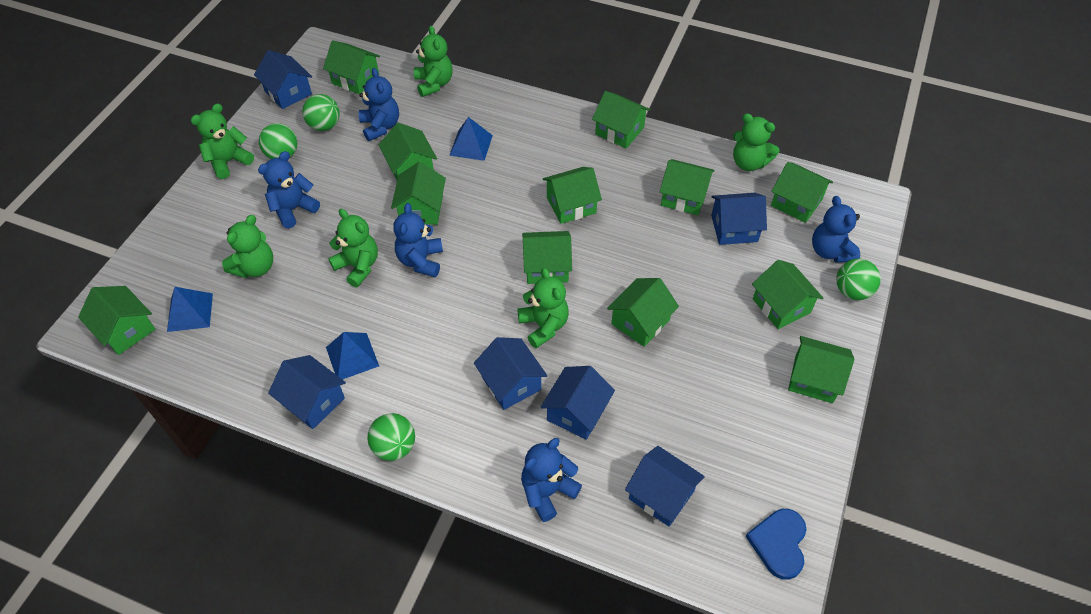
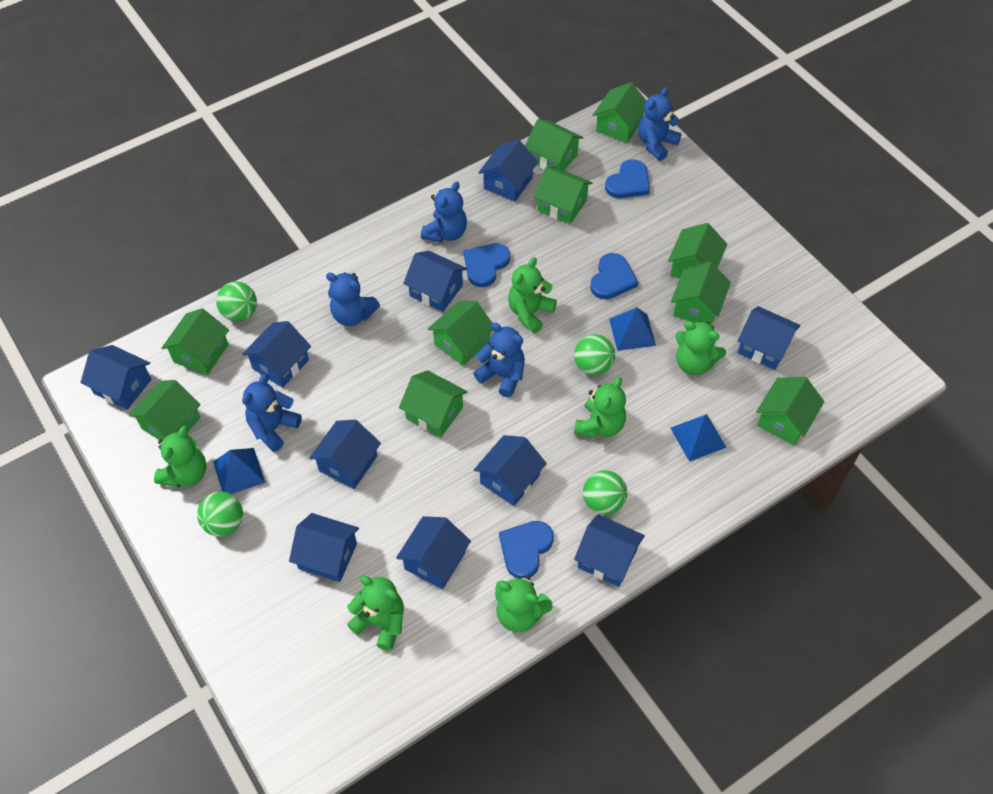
blue heart: 1 -> 4
blue house: 6 -> 10
green house: 12 -> 10

